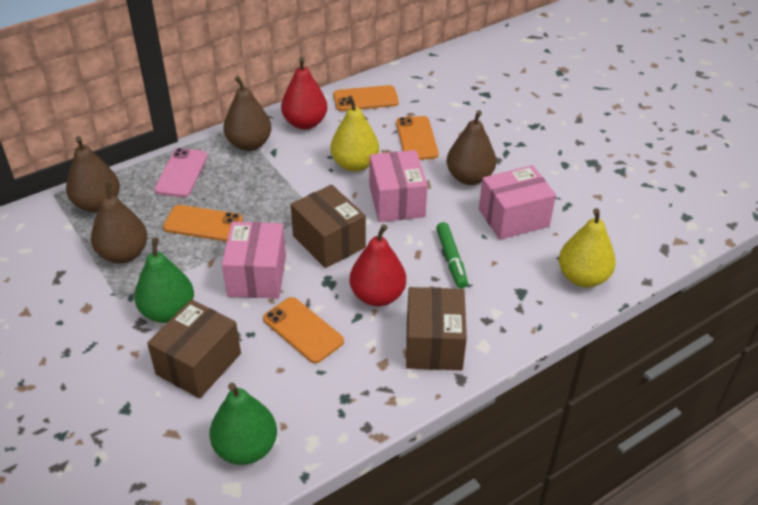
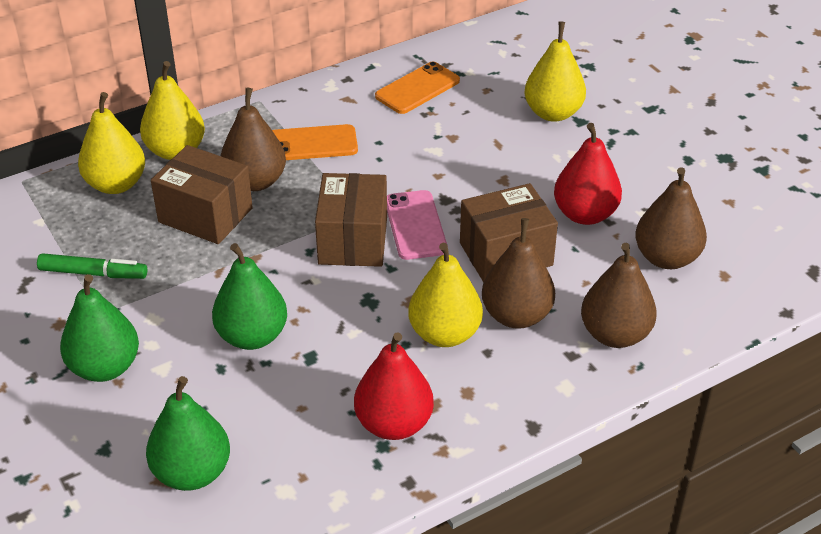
green pear: 2 -> 3
orange phone: 4 -> 2
pink box: 3 -> 0
yellow pear: 2 -> 4

